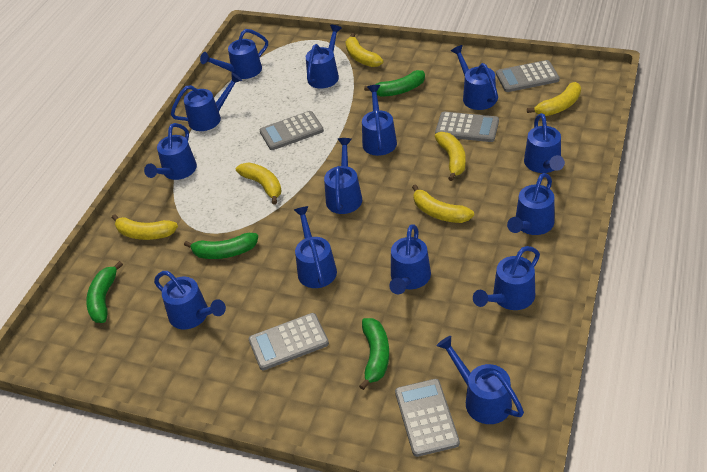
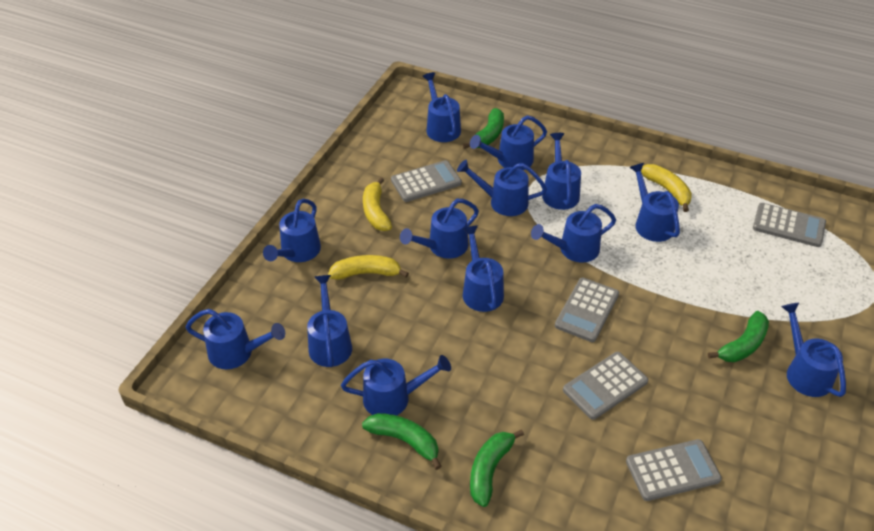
blue watering can: 14 -> 13
yellow banana: 6 -> 3

